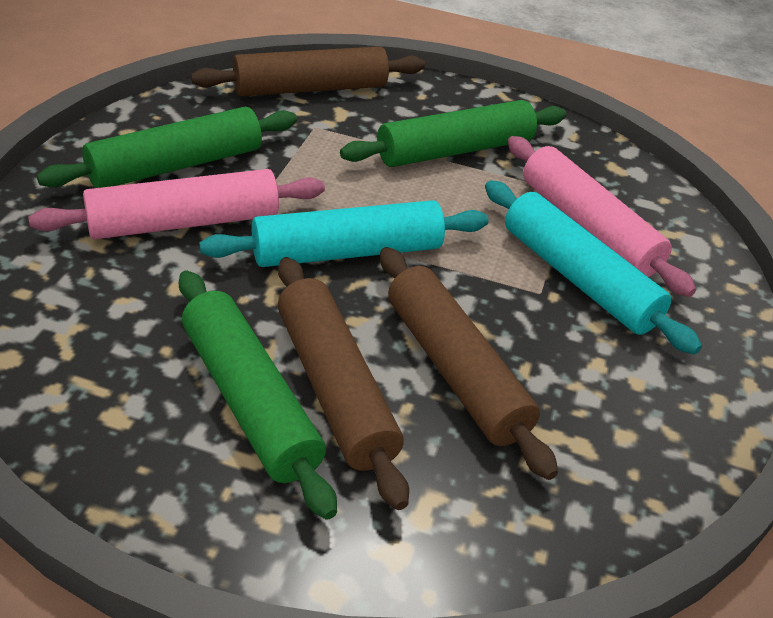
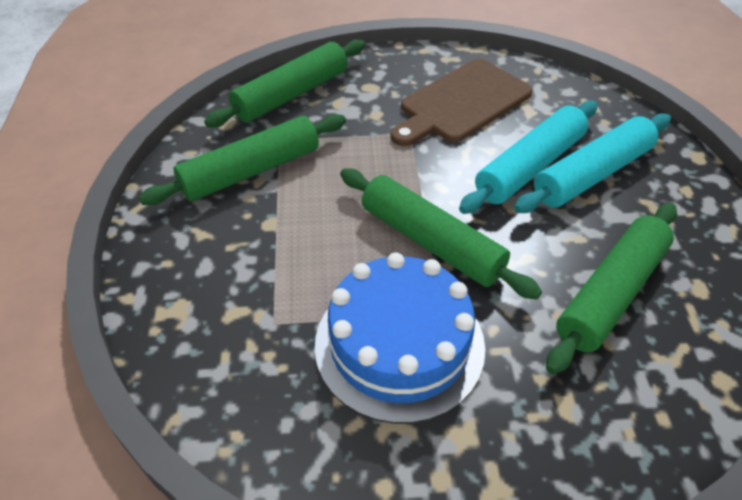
blue cake: 0 -> 1
brown cutting board: 0 -> 1
brown rolling pin: 3 -> 0
green rolling pin: 3 -> 4
pink rolling pin: 2 -> 0

